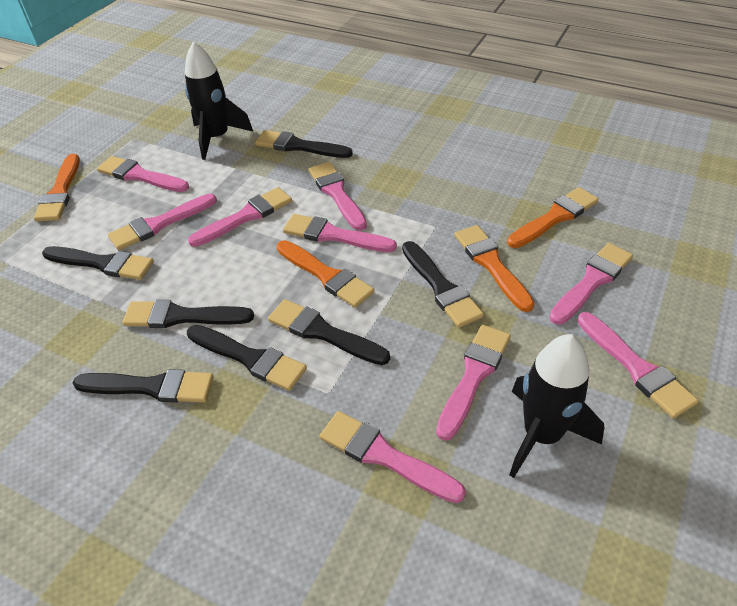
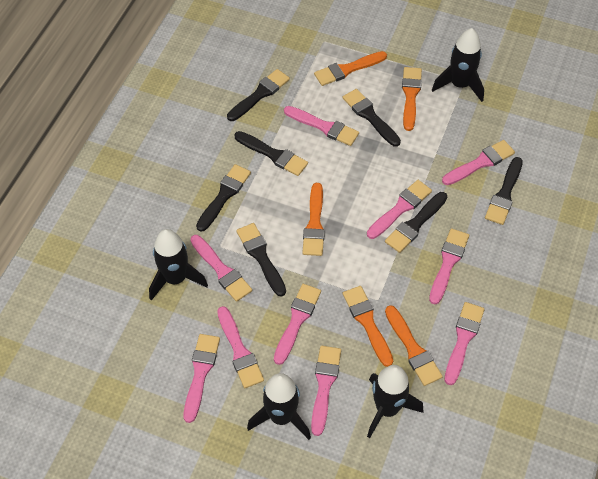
black rocket: 2 -> 4
orange brush: 4 -> 5
pink brush: 9 -> 10

